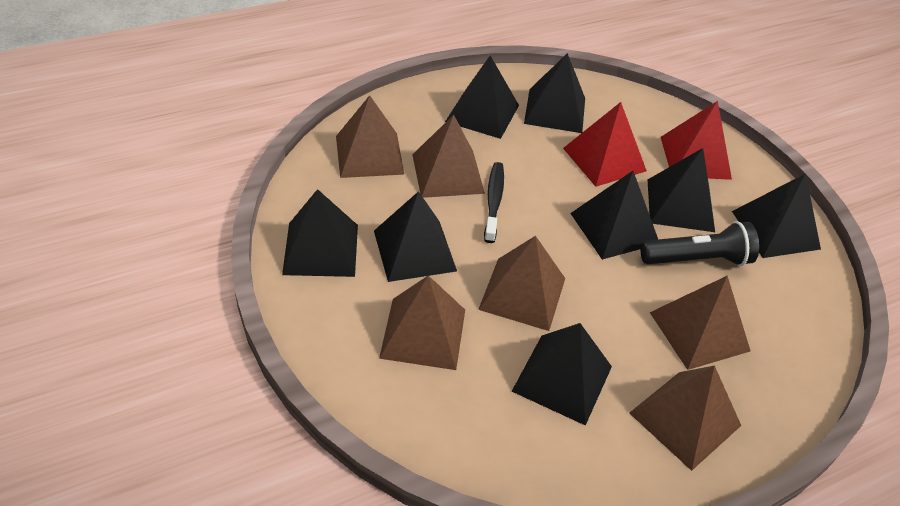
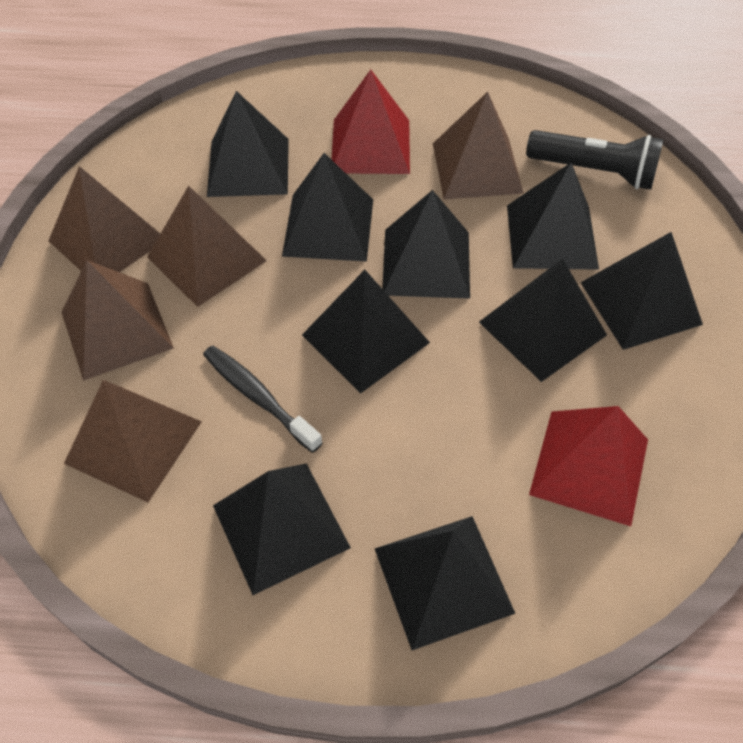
black pyramid: 8 -> 9
brown pyramid: 6 -> 5

